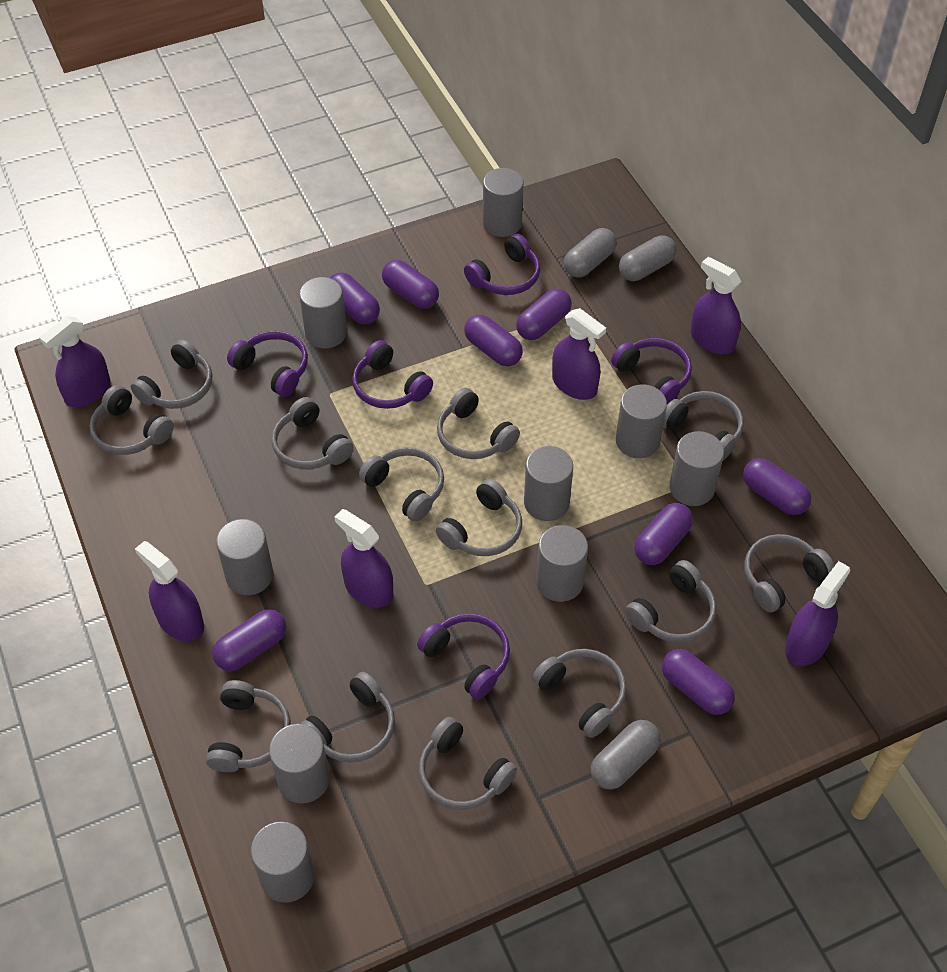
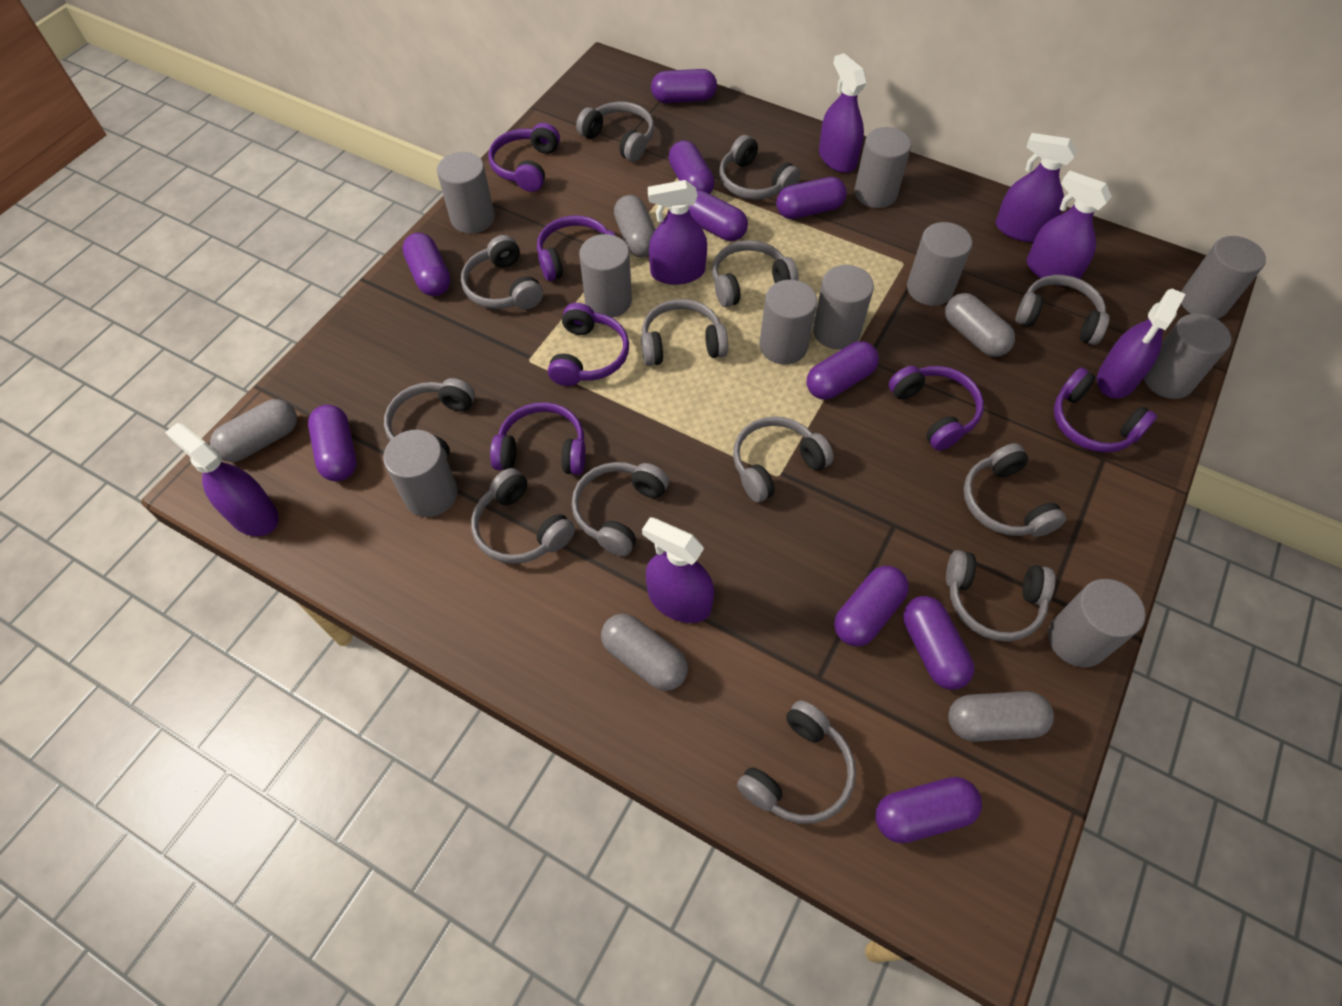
grey capsule: 3 -> 5
grey cylinder: 9 -> 10
purple capsule: 8 -> 10
purple headphones: 5 -> 6
purple spray bottle: 6 -> 7

